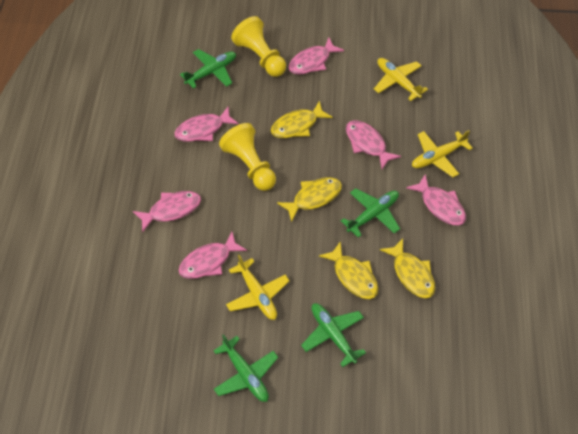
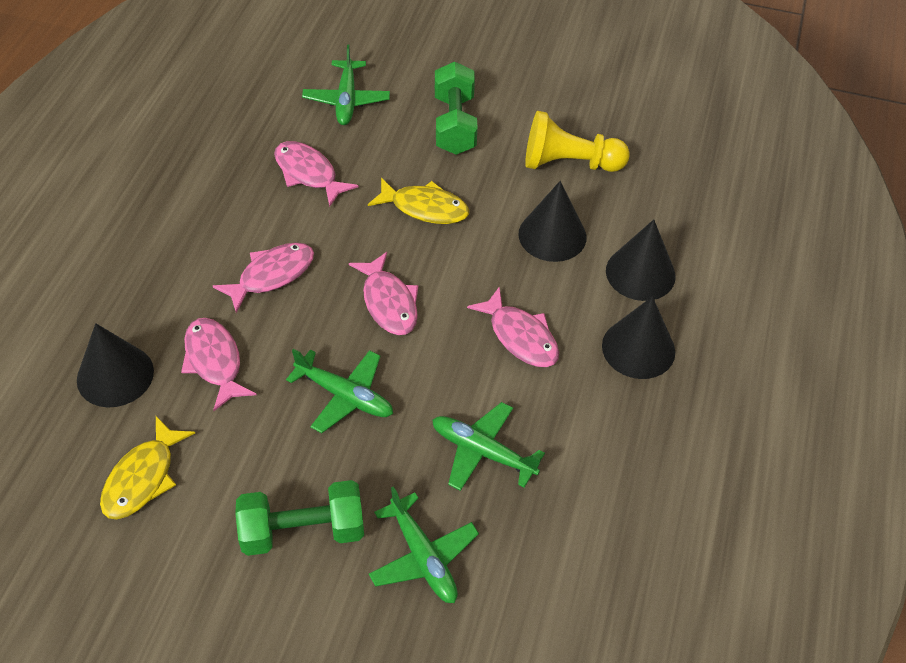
black cone: 0 -> 4
green dumbbell: 0 -> 2
pink fish: 6 -> 5
yellow fish: 4 -> 2
yellow pawn: 2 -> 1
yellow plane: 3 -> 0

